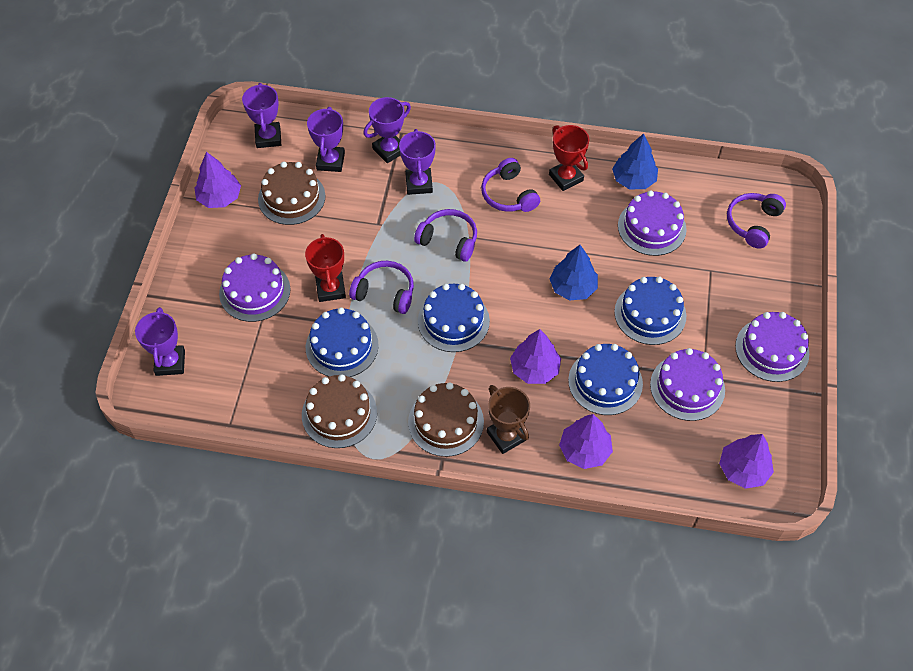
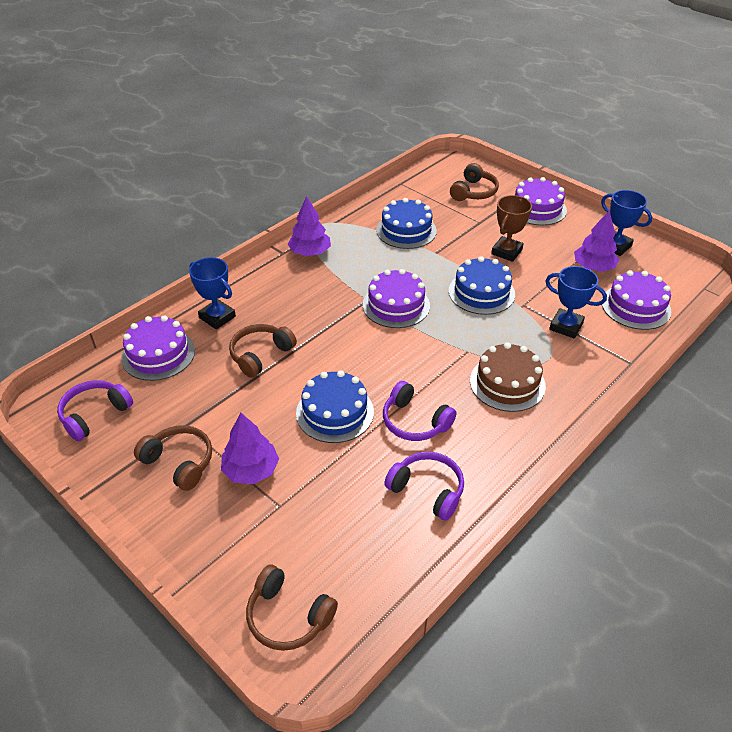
blue cake: 4 -> 3
blue tree: 2 -> 0
blue trophy: 0 -> 3
brown cake: 3 -> 1
brown headphones: 0 -> 4
purple headphones: 4 -> 3
purple tree: 4 -> 3
purple trophy: 5 -> 0
red trophy: 2 -> 0

